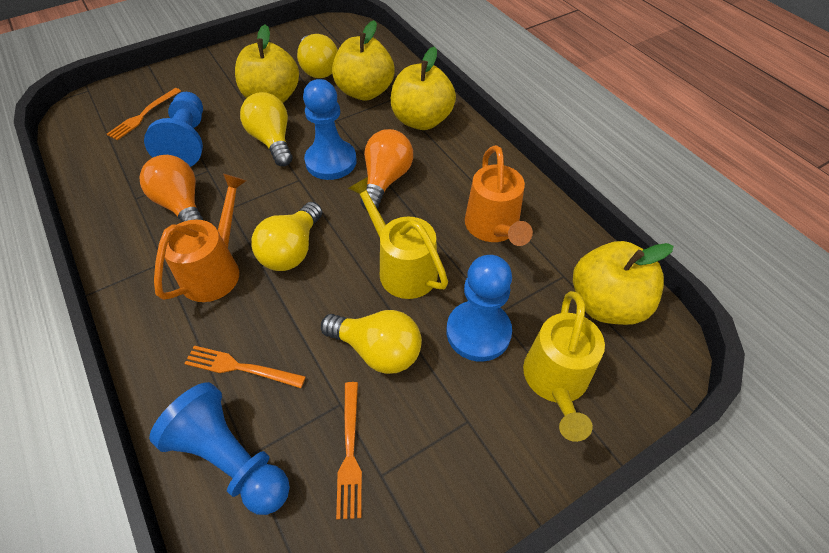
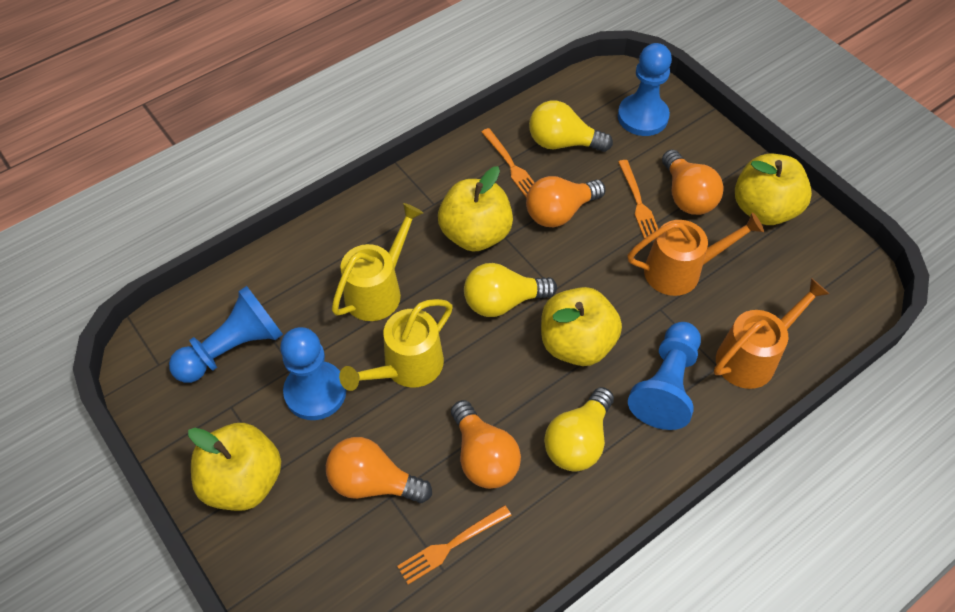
orange light bulb: 2 -> 4
yellow light bulb: 4 -> 3

